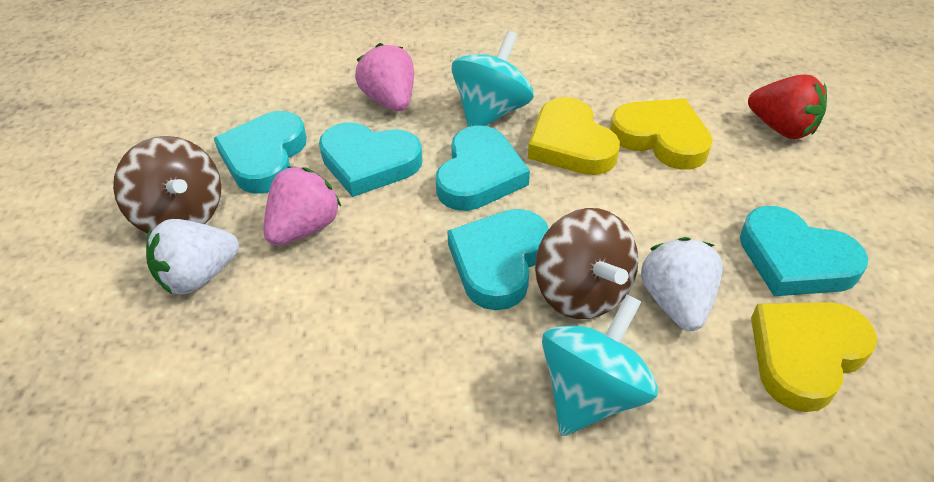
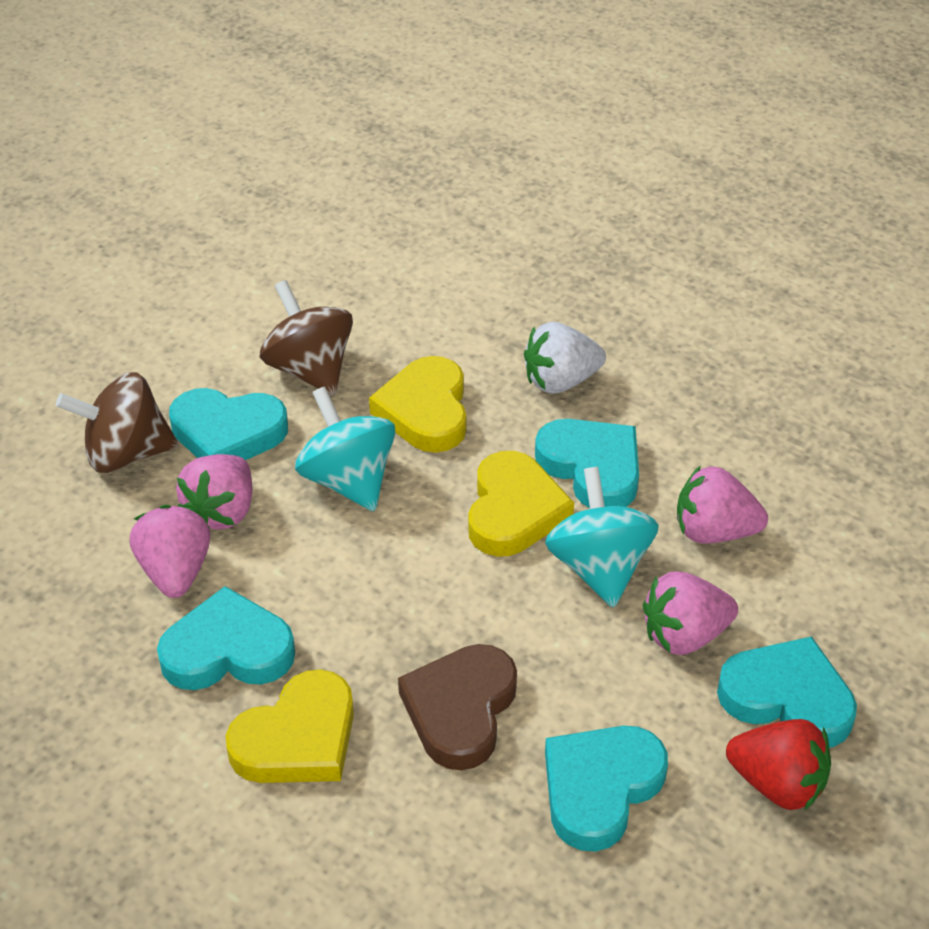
brown heart: 0 -> 1
pink strawberry: 2 -> 4
white strawberry: 2 -> 1

